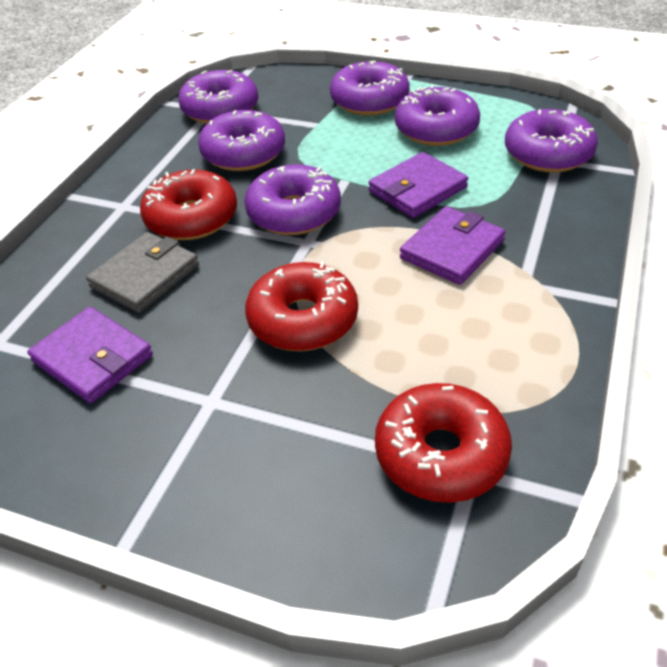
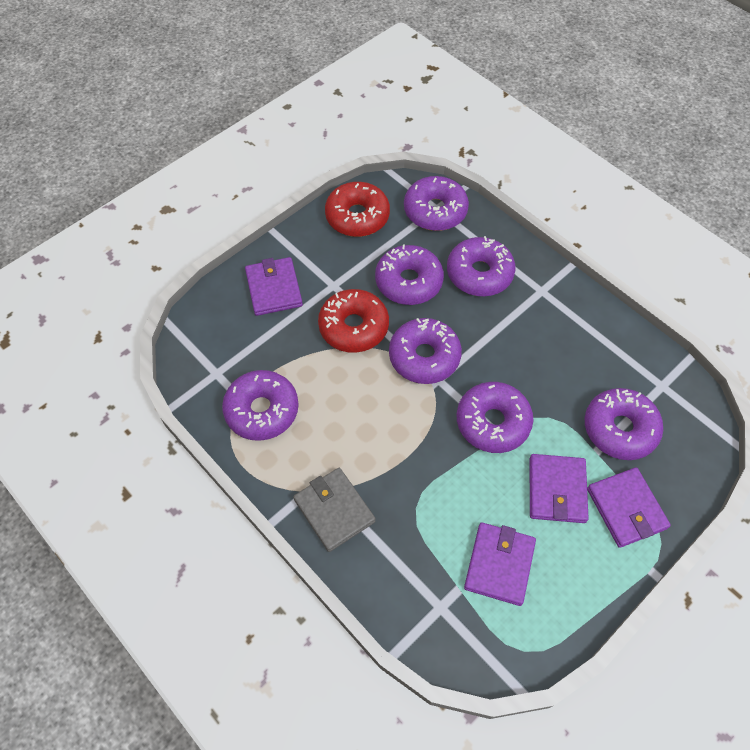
purple donut: 6 -> 7
purple wallet: 3 -> 4
red donut: 3 -> 2

